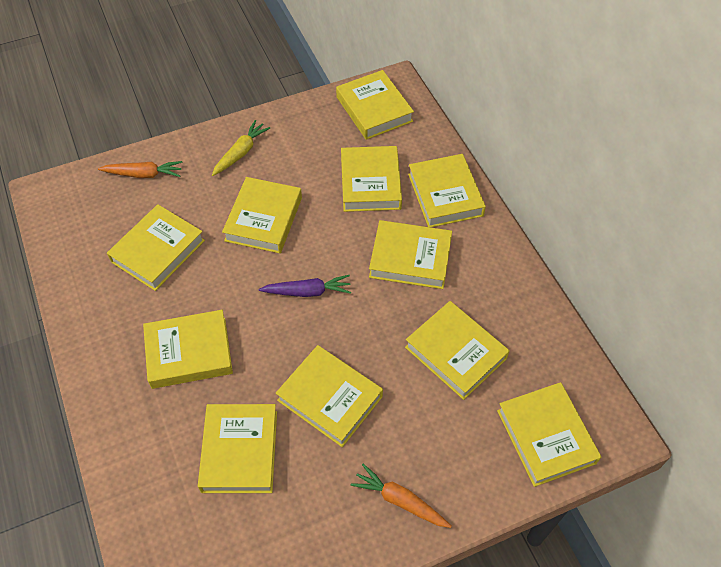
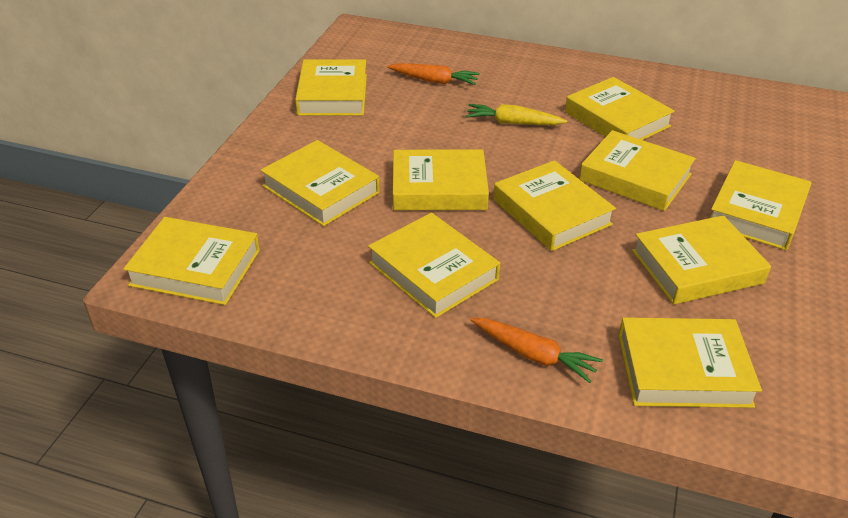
purple carrot: 1 -> 0

